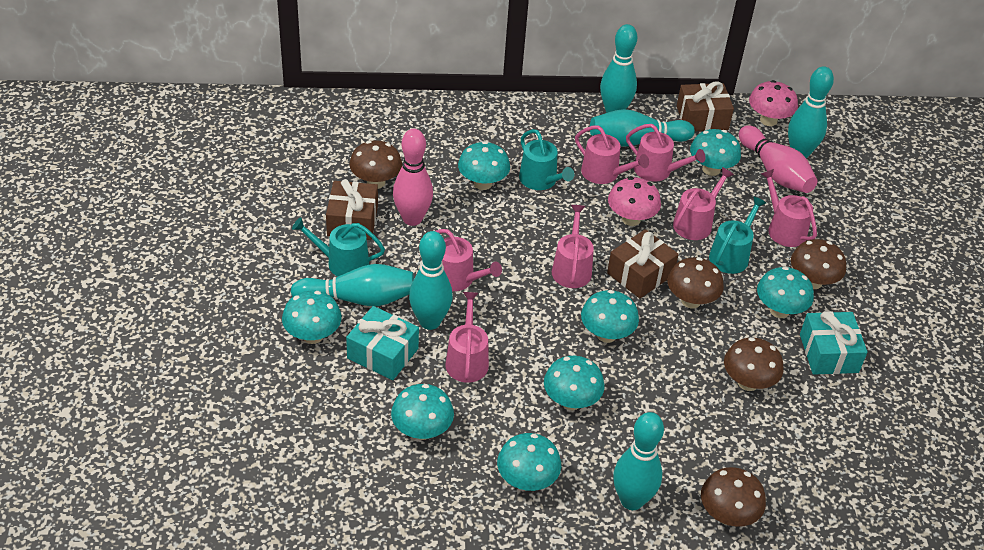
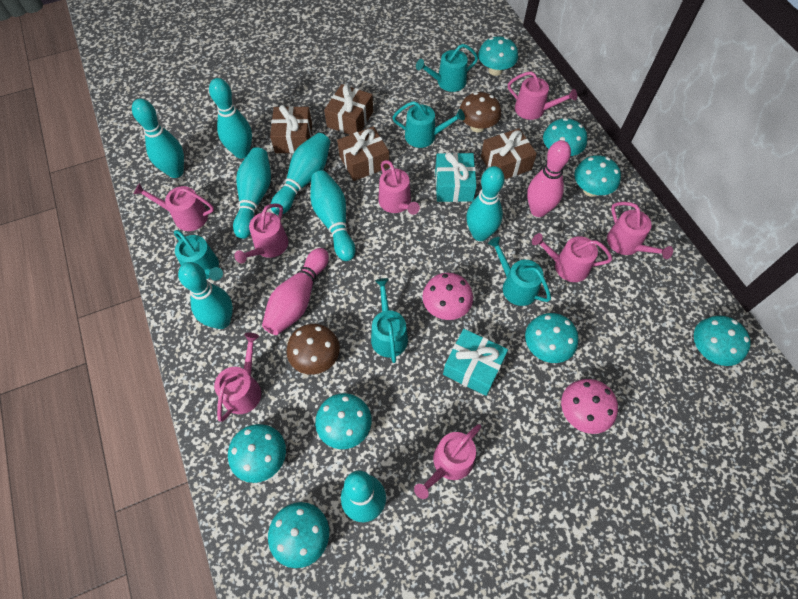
brown gift: 3 -> 4
brown mushroom: 5 -> 2
pink watering can: 7 -> 8
turquoise bowling pin: 6 -> 8
turquoise watering can: 3 -> 5

